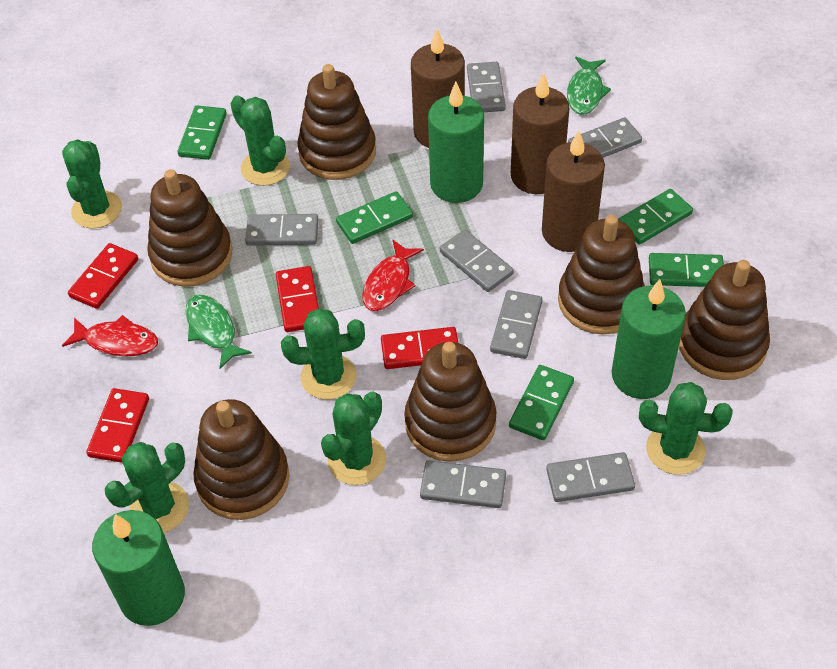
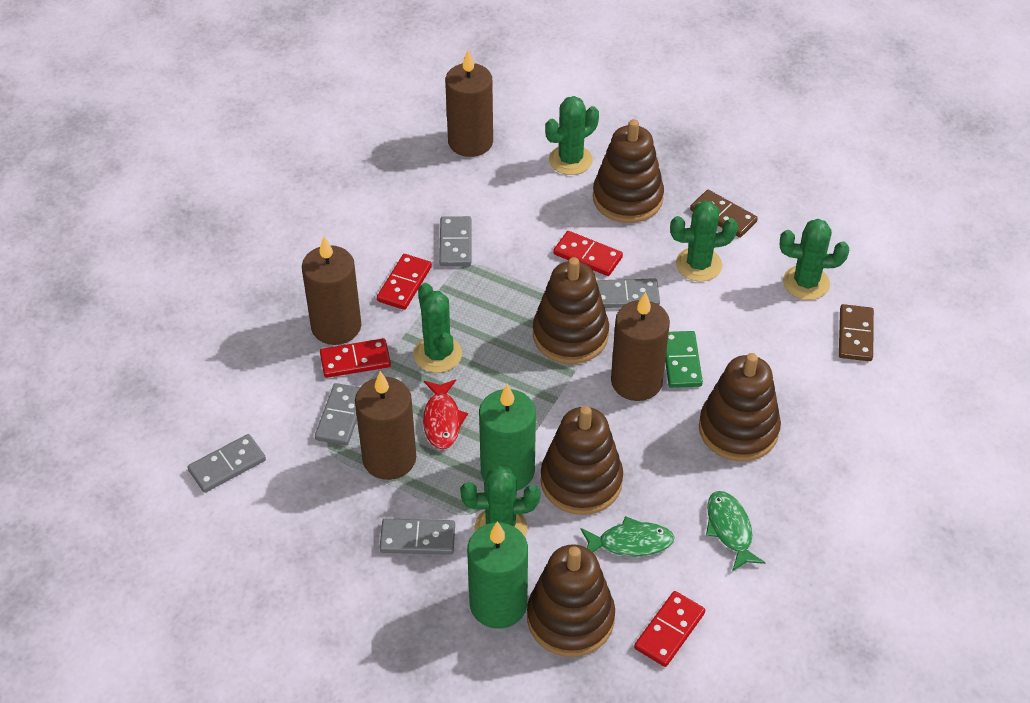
brown candle: 3 -> 4
brown domino: 0 -> 2
brown stacking toy: 6 -> 5
green cactus: 6 -> 5
green candle: 3 -> 2
green domino: 5 -> 1
grey domino: 7 -> 5
red fish: 2 -> 1

